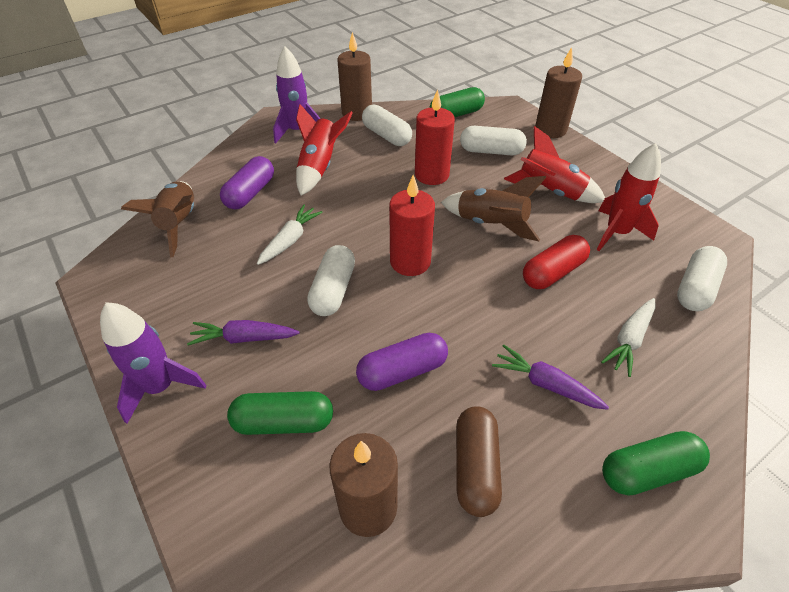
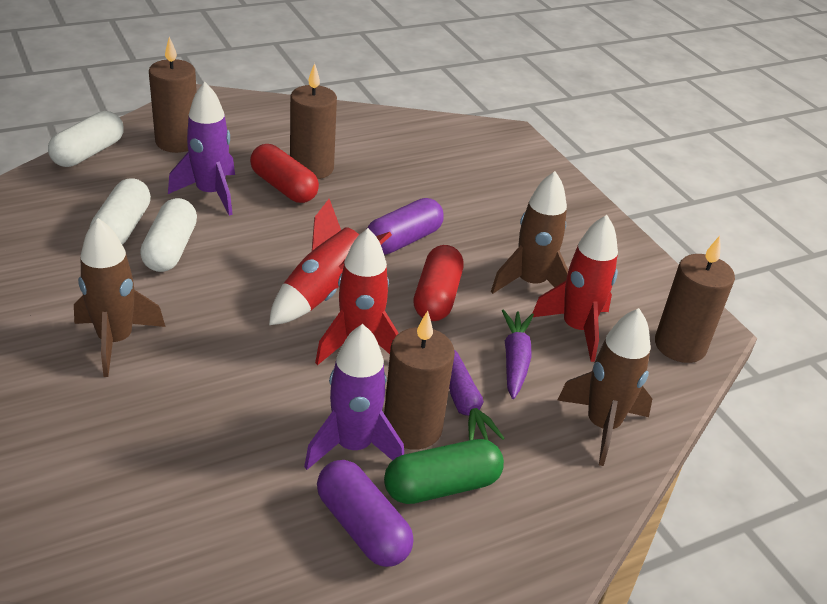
brown candle: 3 -> 4
brown capsule: 1 -> 0
brown rocket: 2 -> 3
green capsule: 3 -> 1
red candle: 2 -> 0
red capsule: 1 -> 2
white capsule: 4 -> 3
white carrot: 2 -> 0

